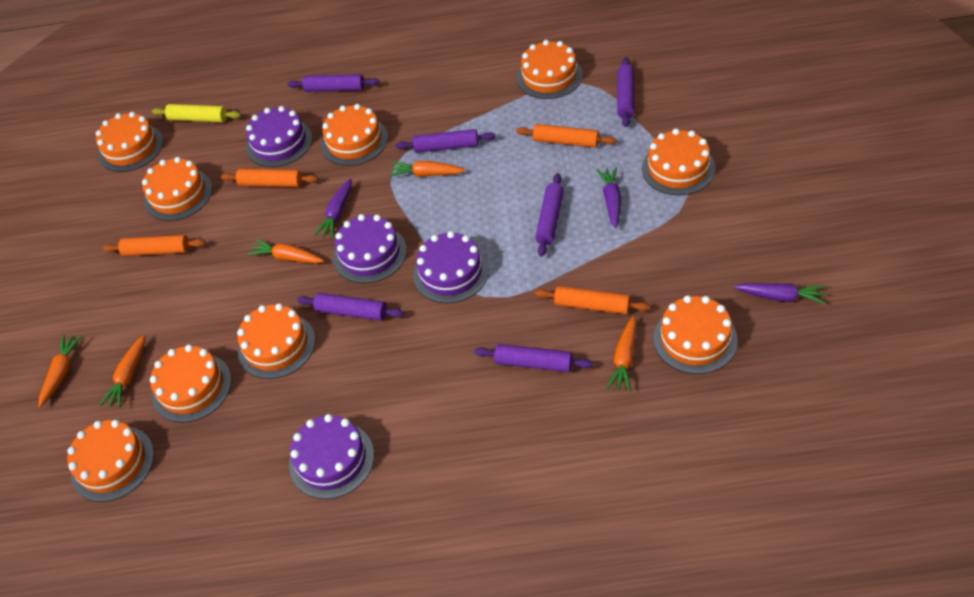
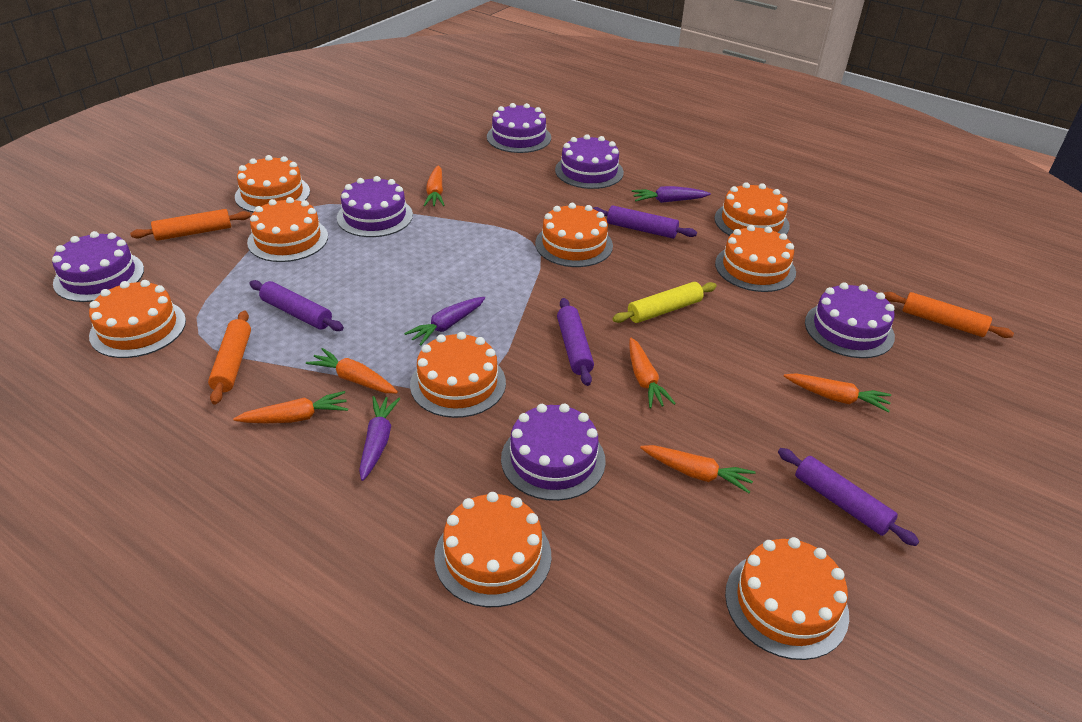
orange carrot: 5 -> 6
orange rolling pin: 4 -> 3
purple cake: 4 -> 6
purple rolling pin: 6 -> 4

